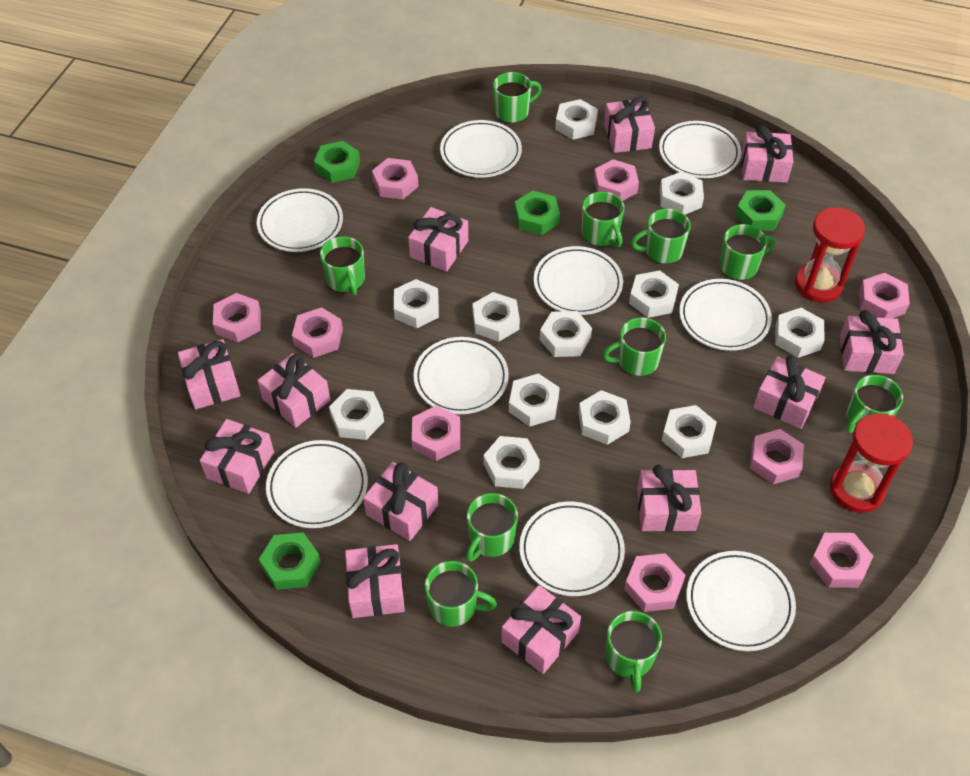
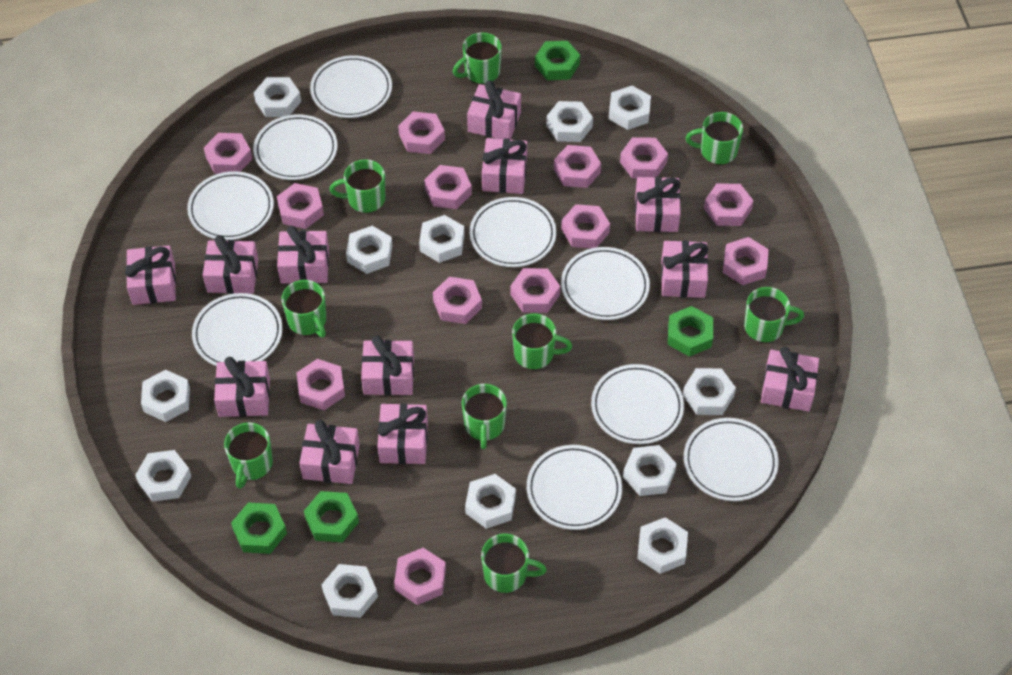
green mug: 10 -> 9
pink nut: 9 -> 13
red hourglass: 2 -> 0

